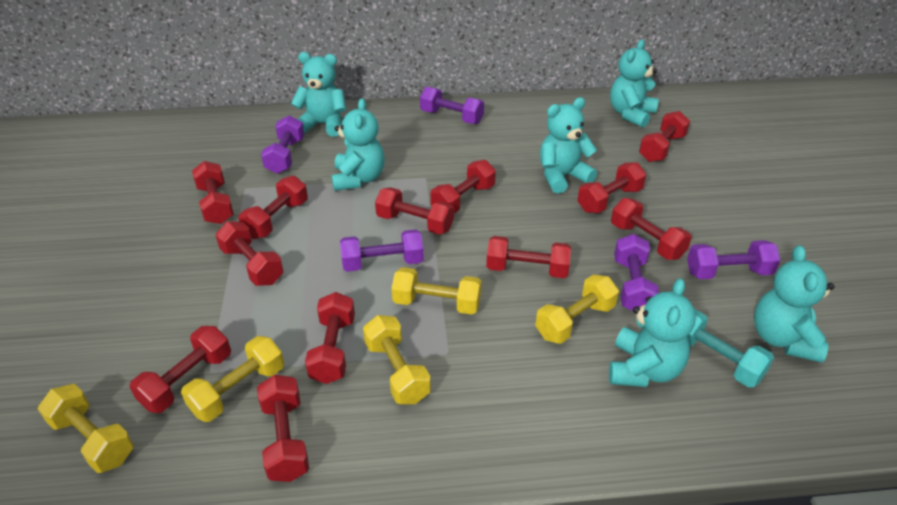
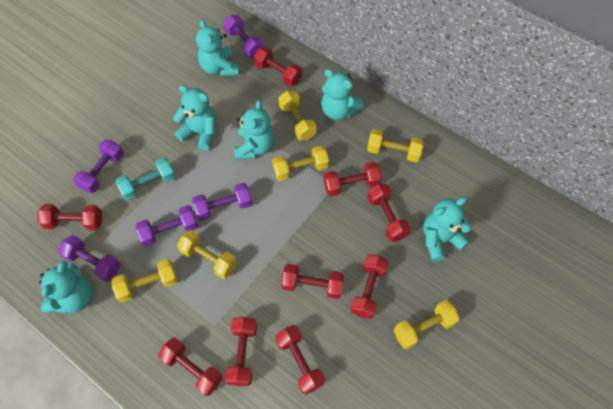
red dumbbell: 12 -> 9
yellow dumbbell: 5 -> 6

